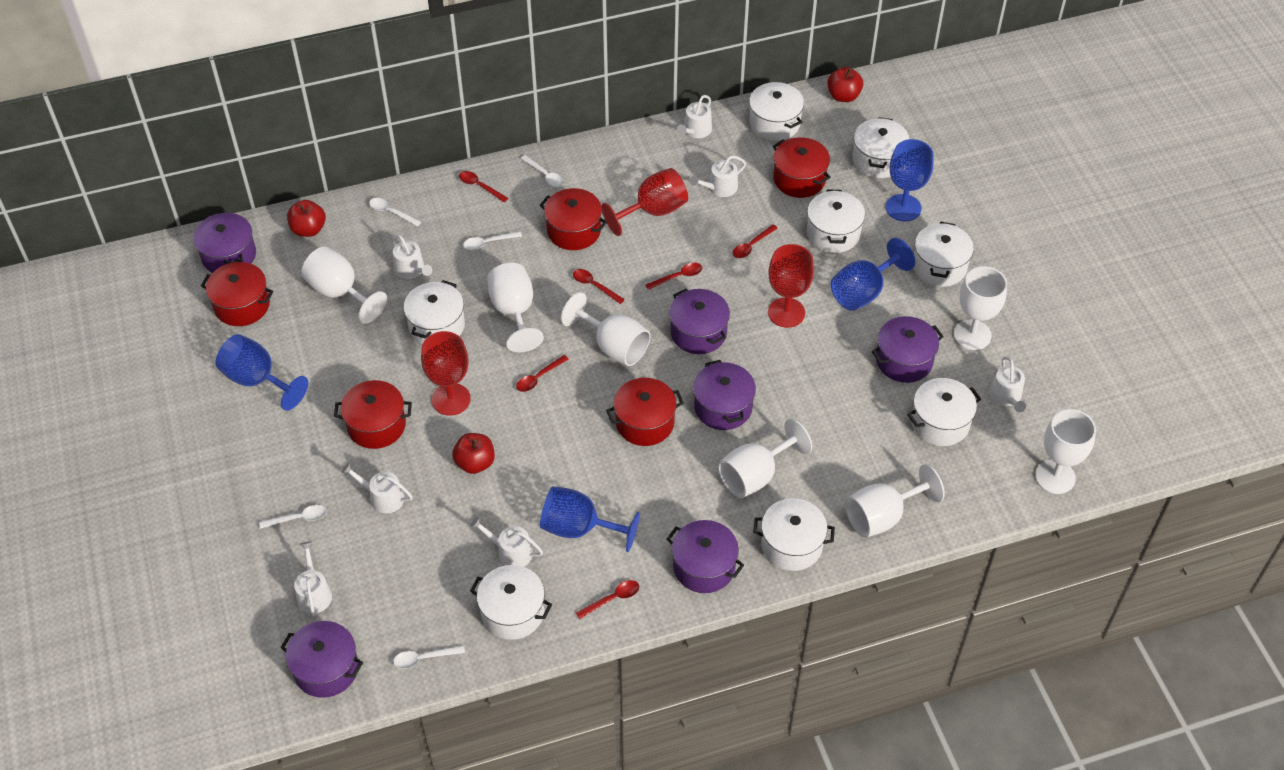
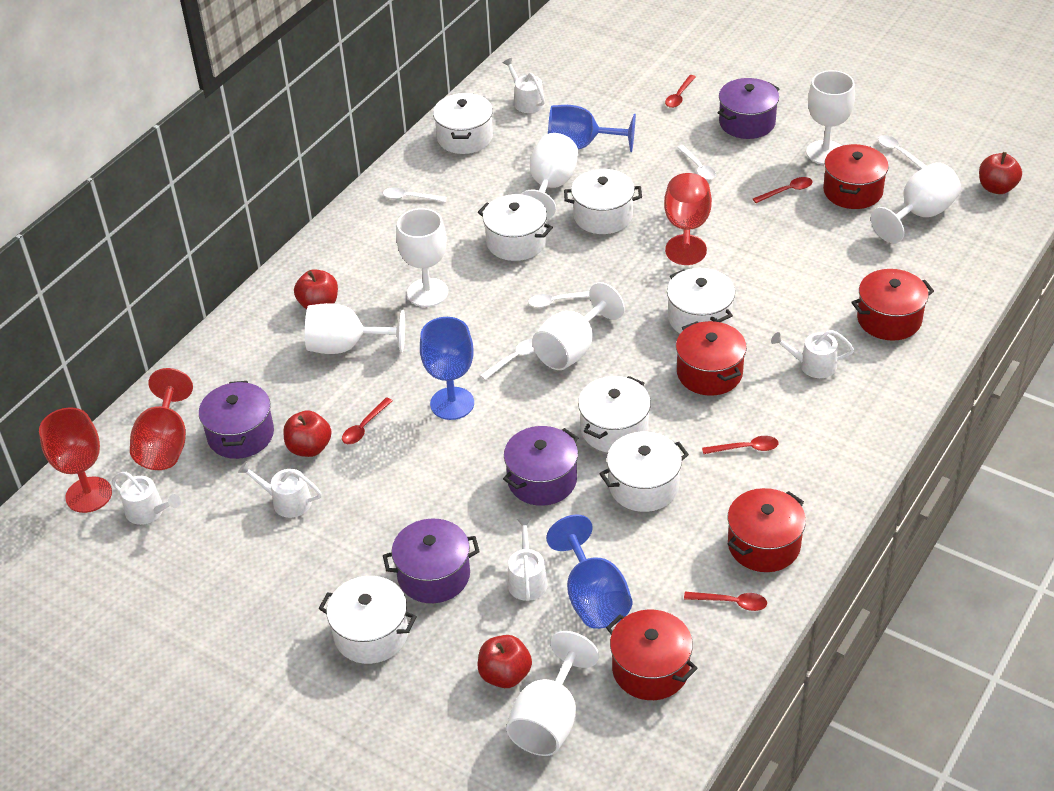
blue goblet: 4 -> 3
purple pot: 6 -> 4
red apple: 3 -> 4
red spoon: 6 -> 5
white pot: 8 -> 7
white watering can: 7 -> 5

